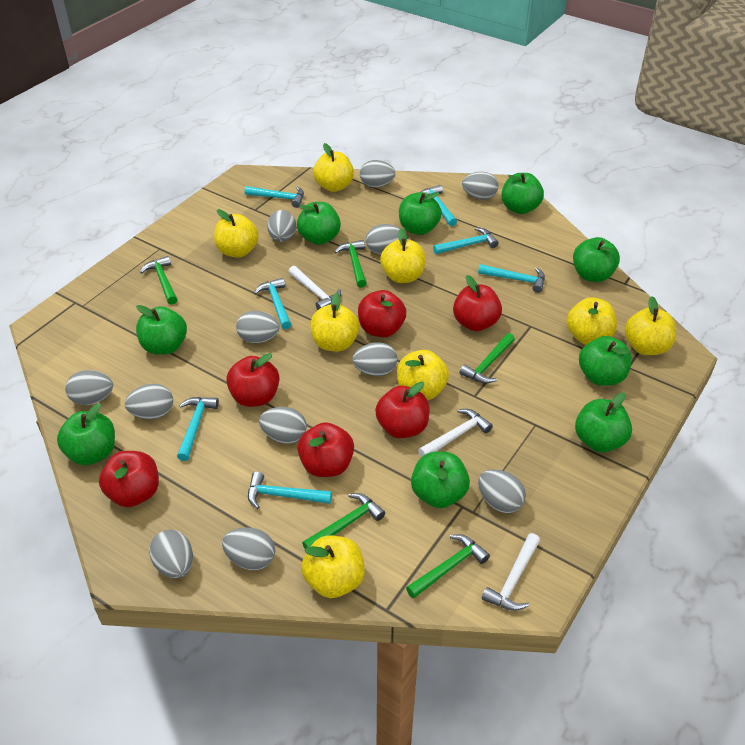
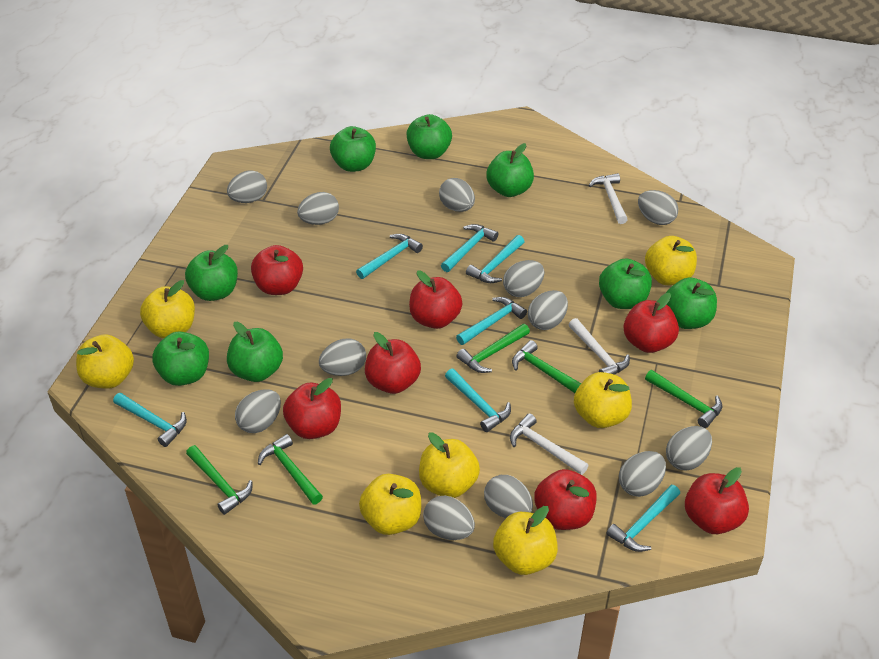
green apple: 9 -> 8
red apple: 6 -> 7
yellow apple: 8 -> 7

